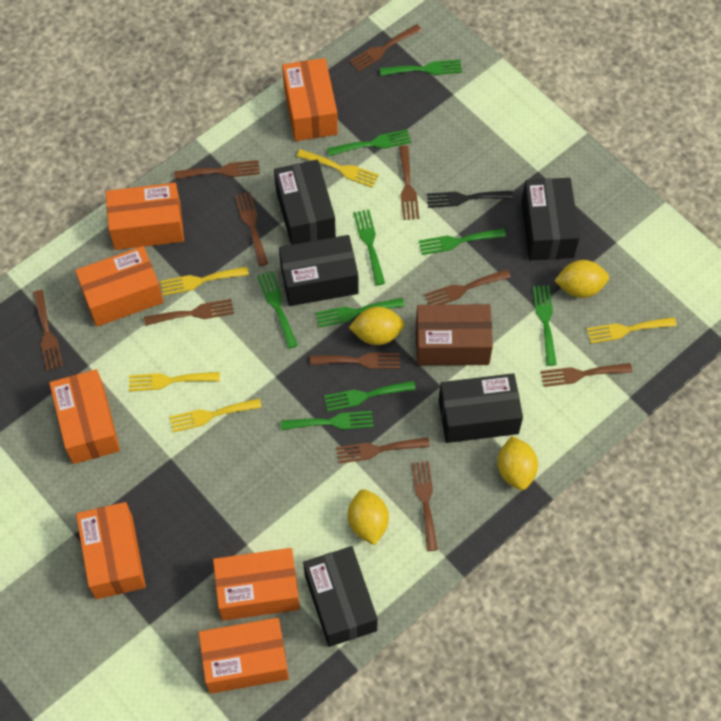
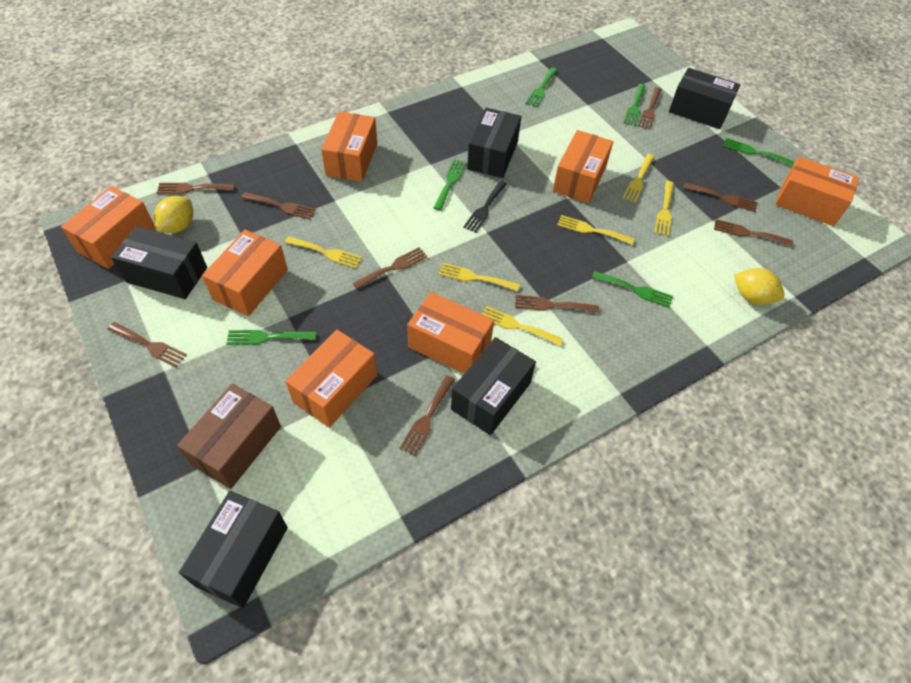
brown fork: 11 -> 9
green fork: 9 -> 6
yellow fork: 5 -> 6
yellow lemon: 4 -> 2

